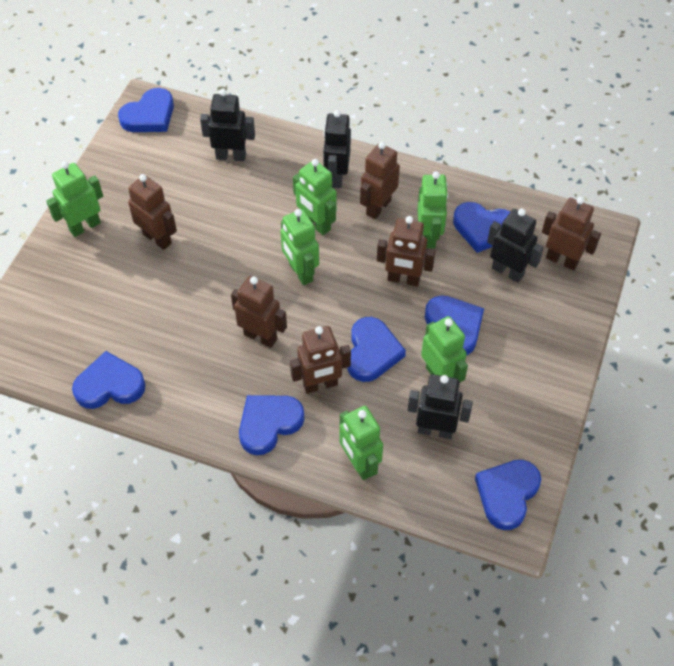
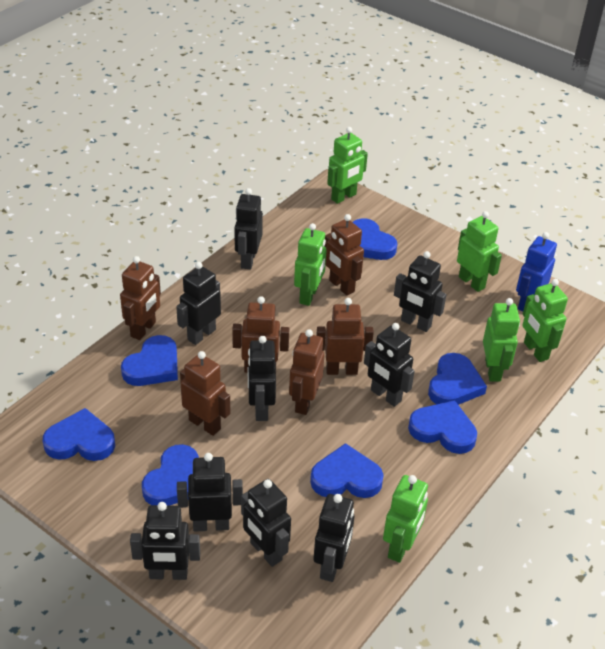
black robot: 4 -> 9
blue robot: 0 -> 1

